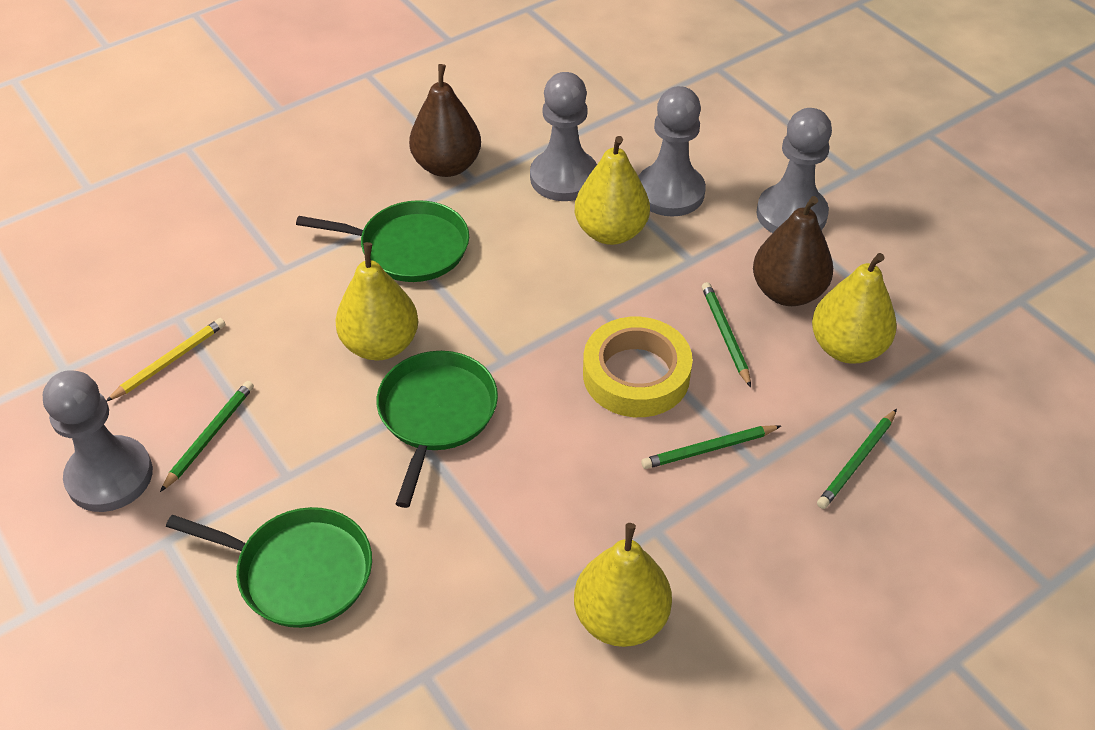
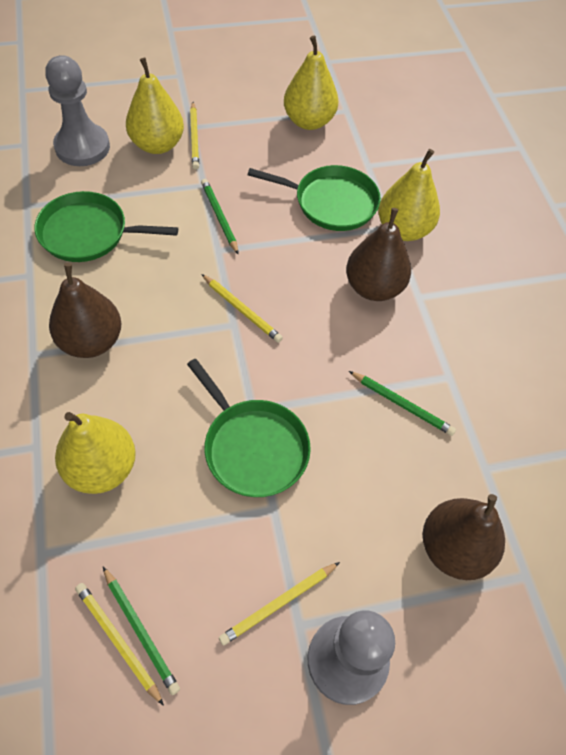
brown pear: 2 -> 3
green pencil: 4 -> 3
grey pawn: 4 -> 2
yellow pencil: 1 -> 4
yellow tape: 1 -> 0

